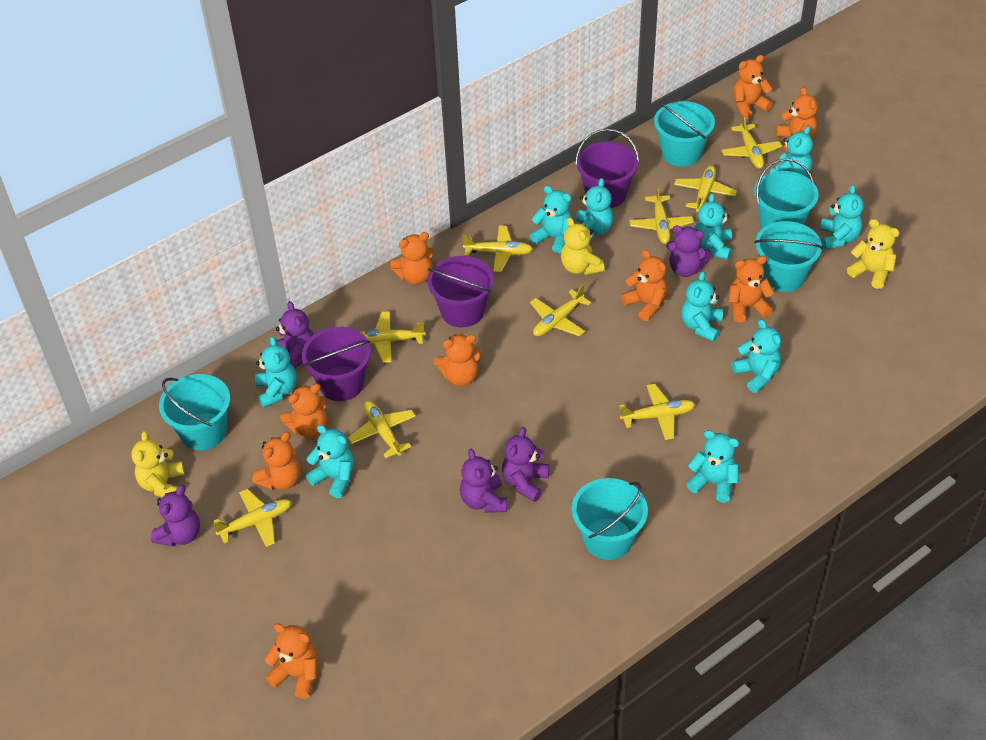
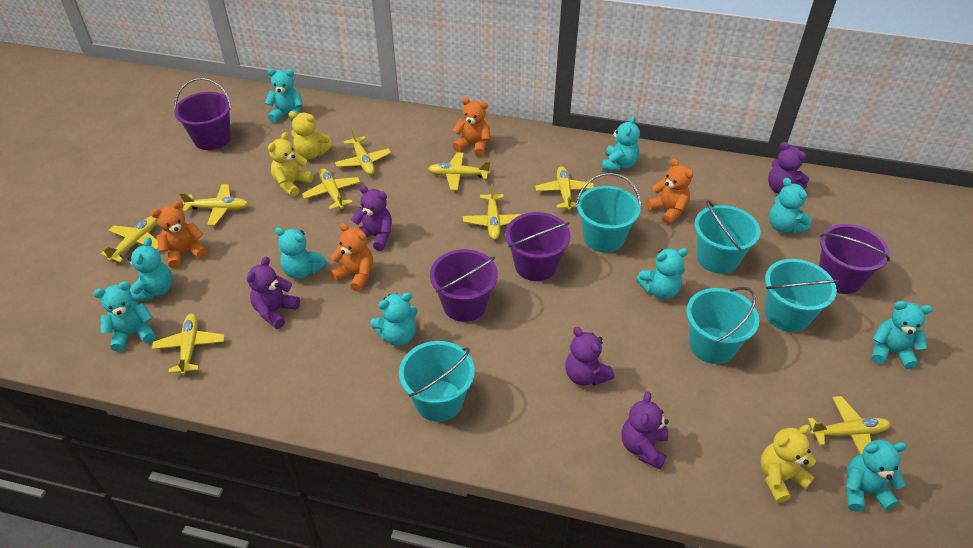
orange teddy bear: 9 -> 4
purple bucket: 3 -> 4

